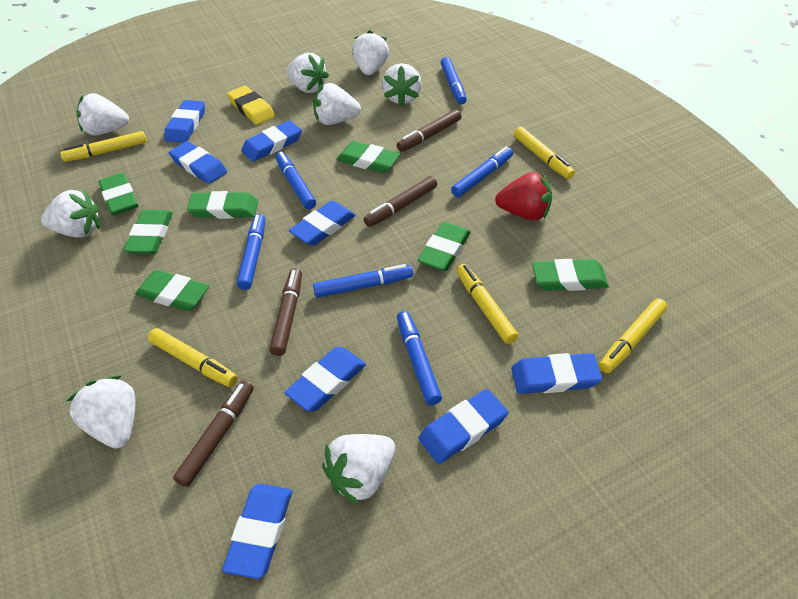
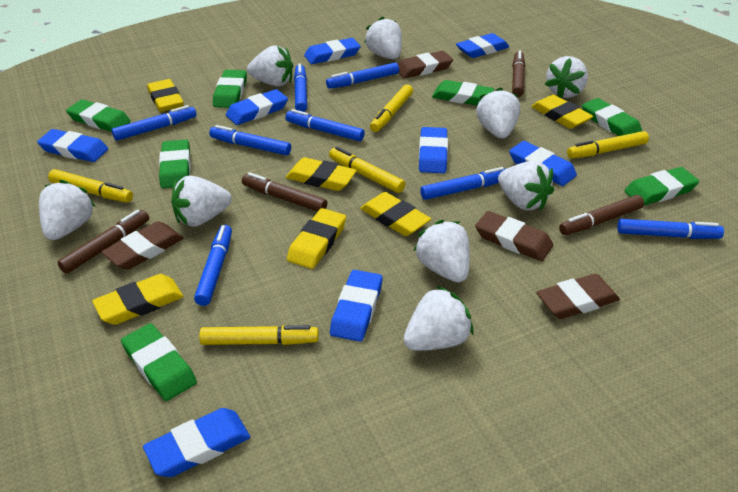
blue marker: 6 -> 8
brown eraser: 0 -> 4
red strawberry: 1 -> 0
white strawberry: 8 -> 9
yellow eraser: 1 -> 6

